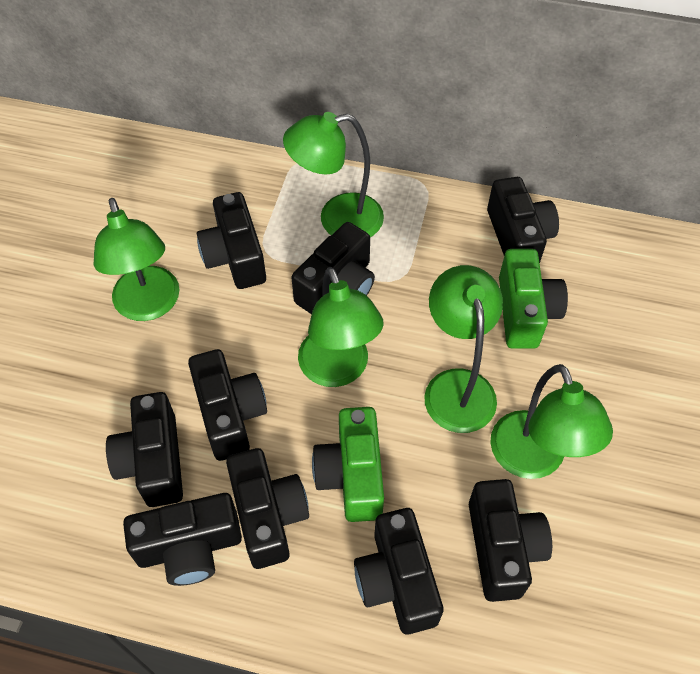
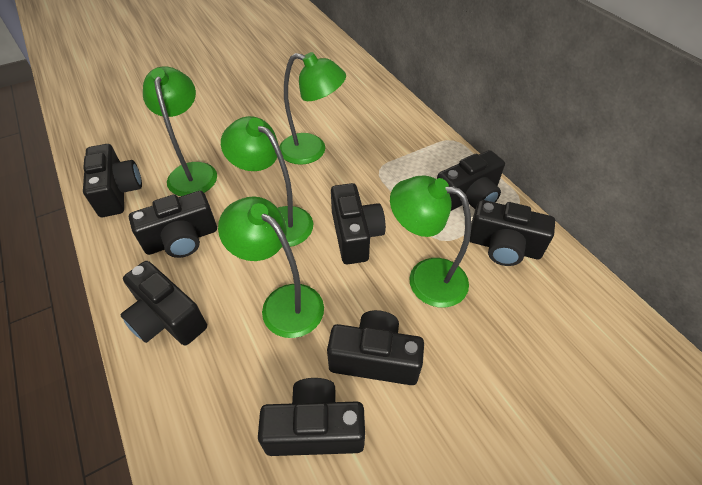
black camera: 9 -> 8
green camera: 2 -> 0

